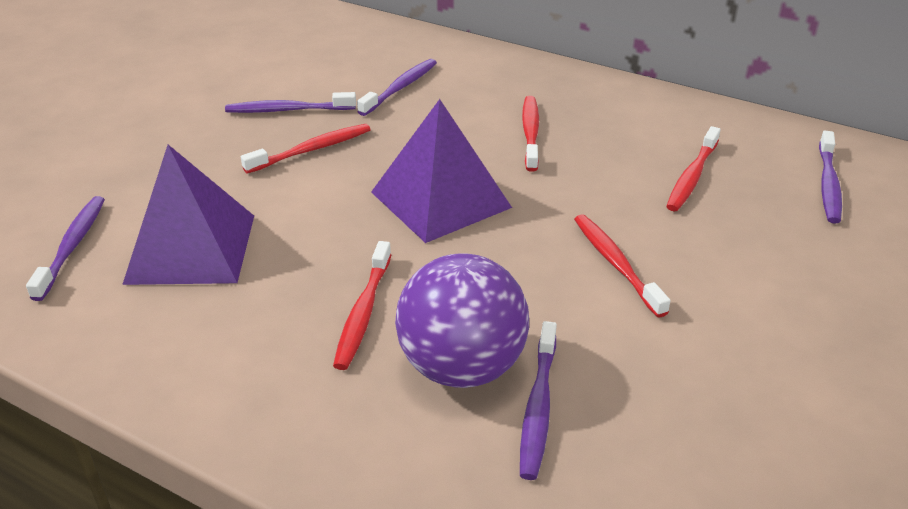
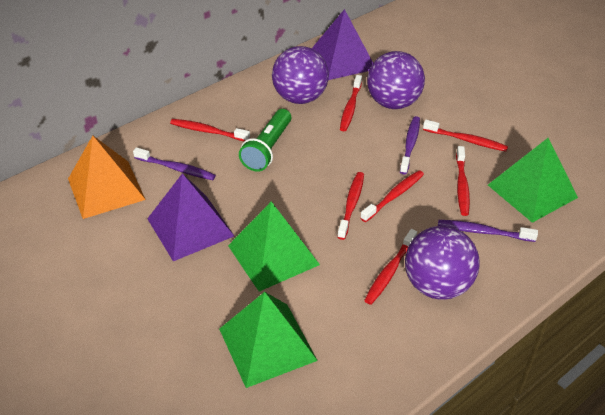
green flashlight: 0 -> 1
green pyramid: 0 -> 3
orange pyramid: 0 -> 1
purple ball: 1 -> 3
purple toothbrush: 5 -> 3
red toothbrush: 5 -> 7

